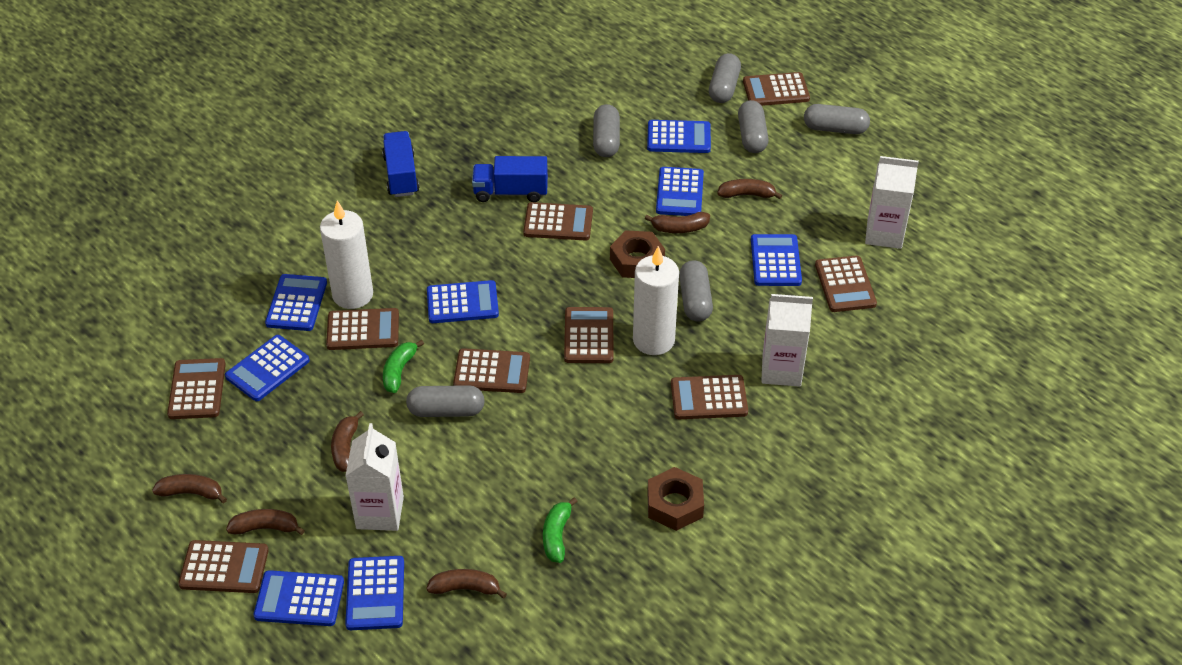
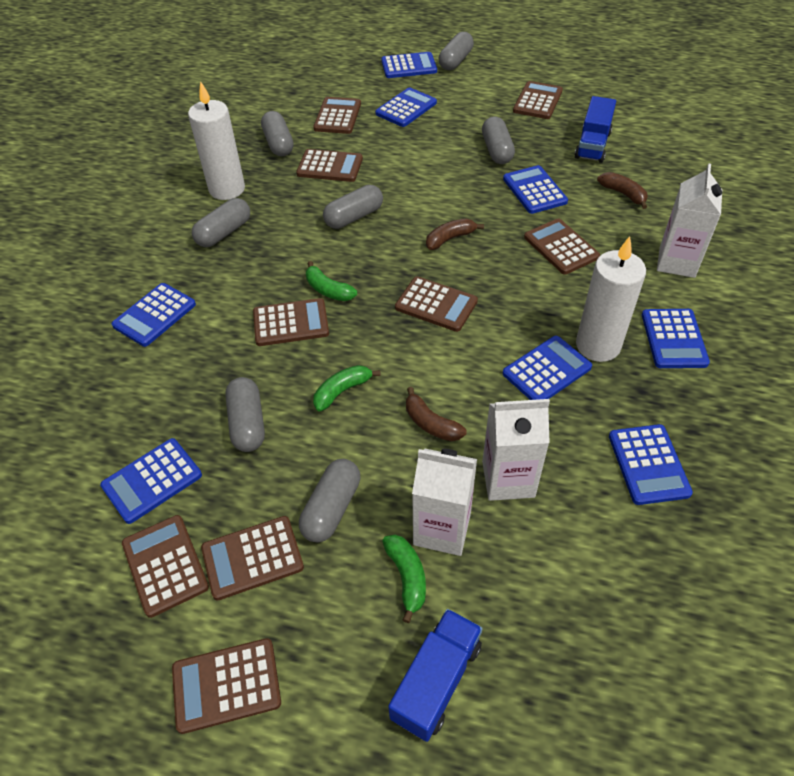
brown banana: 6 -> 3
brown nut: 2 -> 0
green banana: 2 -> 3
grey capsule: 6 -> 7

